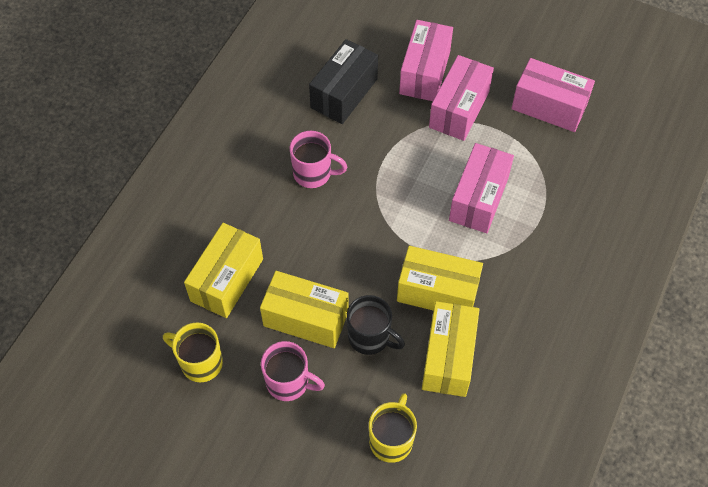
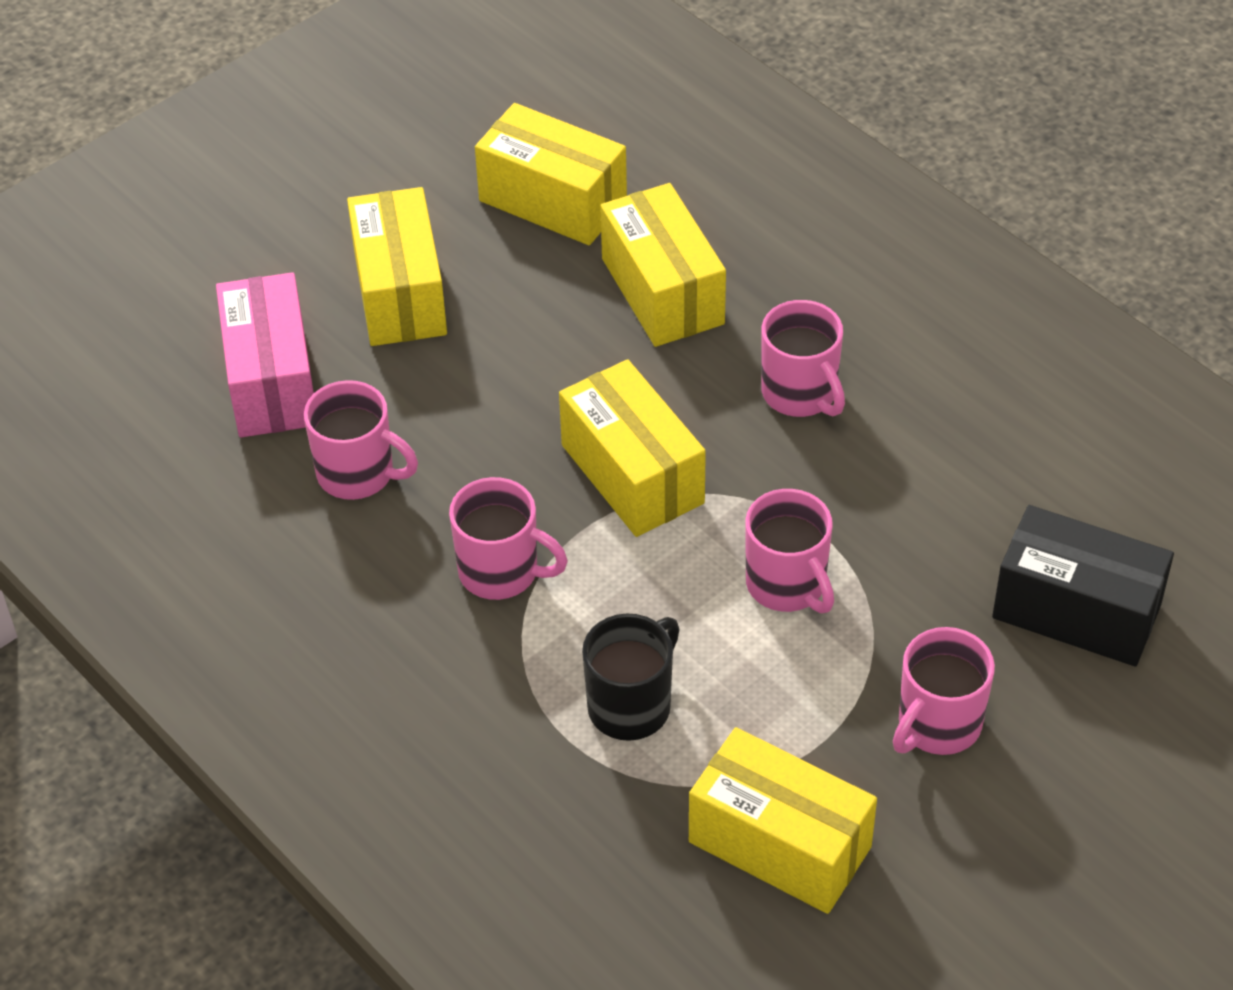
pink box: 4 -> 1
pink mug: 2 -> 5
yellow box: 4 -> 5
yellow mug: 2 -> 0

